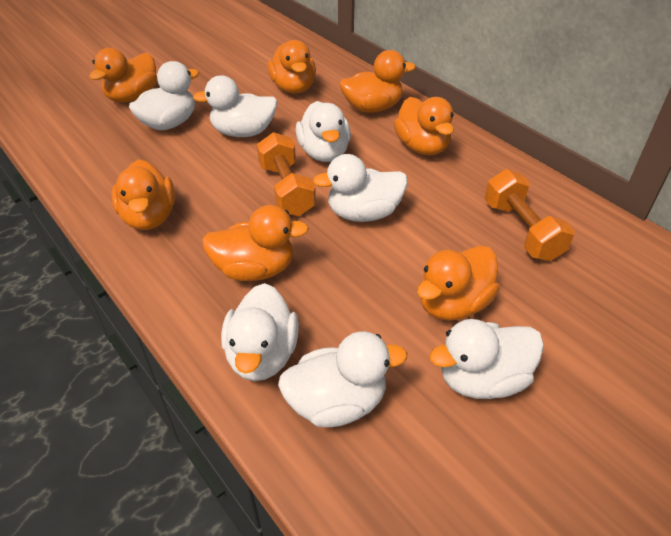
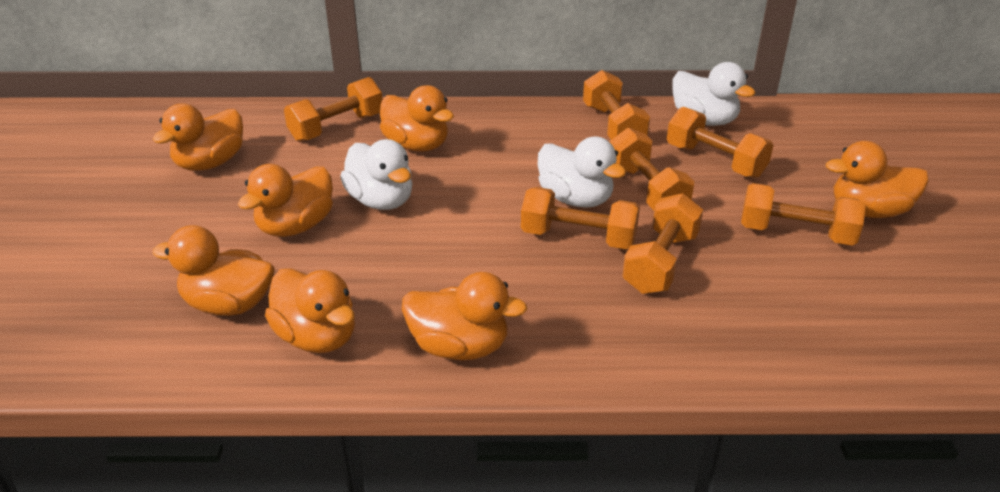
orange dumbbell: 2 -> 7
white duck: 7 -> 3

